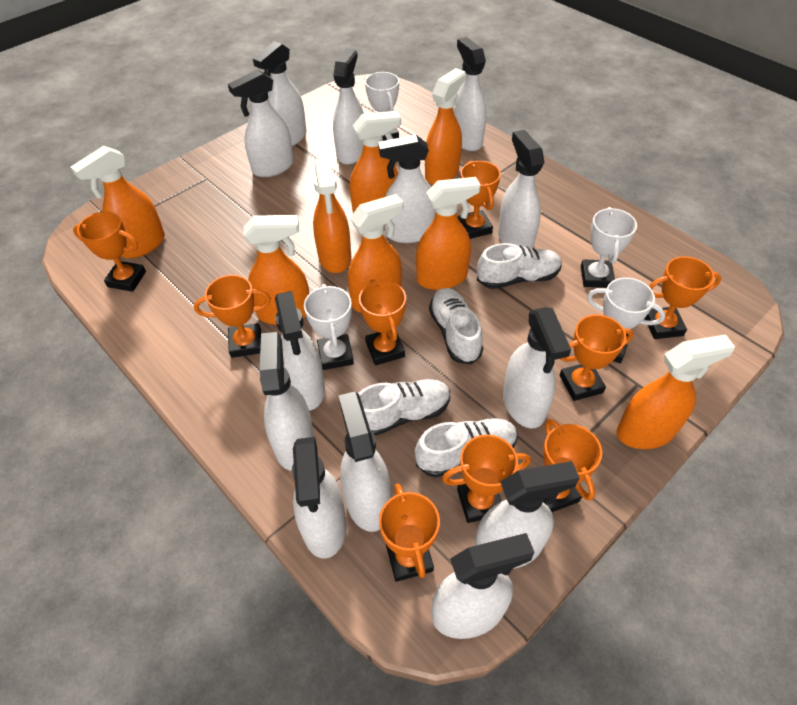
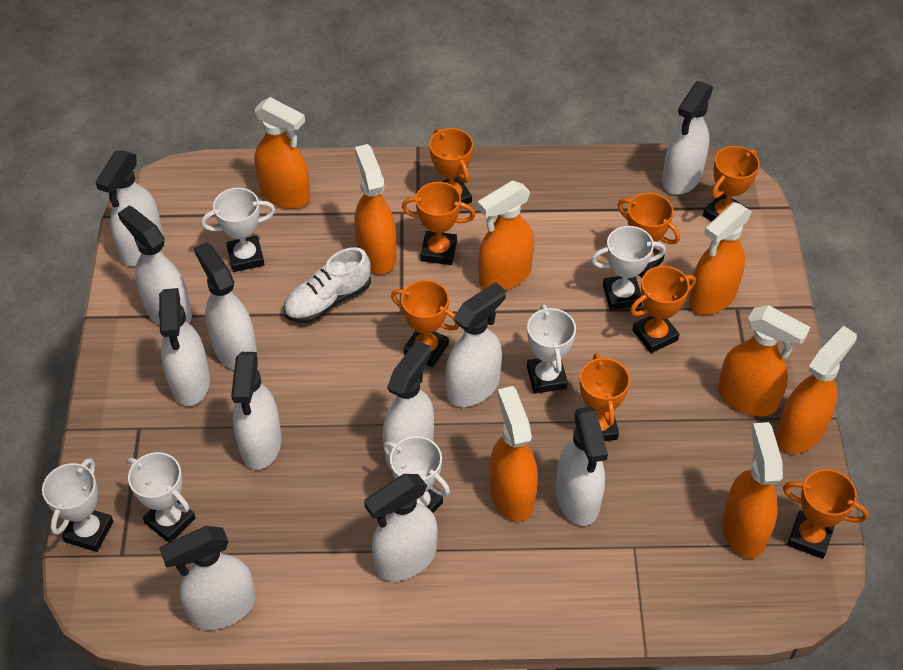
orange trophy: 9 -> 8
white shoe: 4 -> 1
white spray bottle: 13 -> 11
white trophy: 4 -> 6

